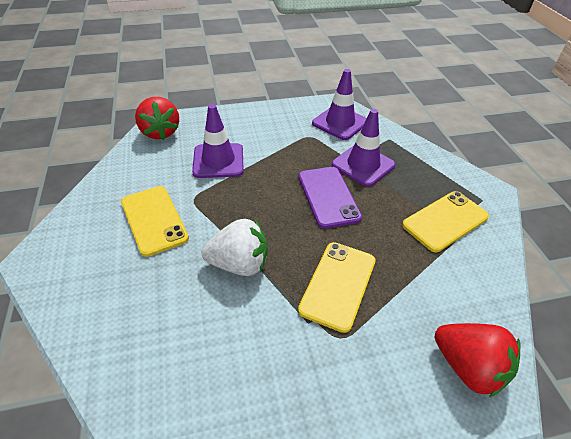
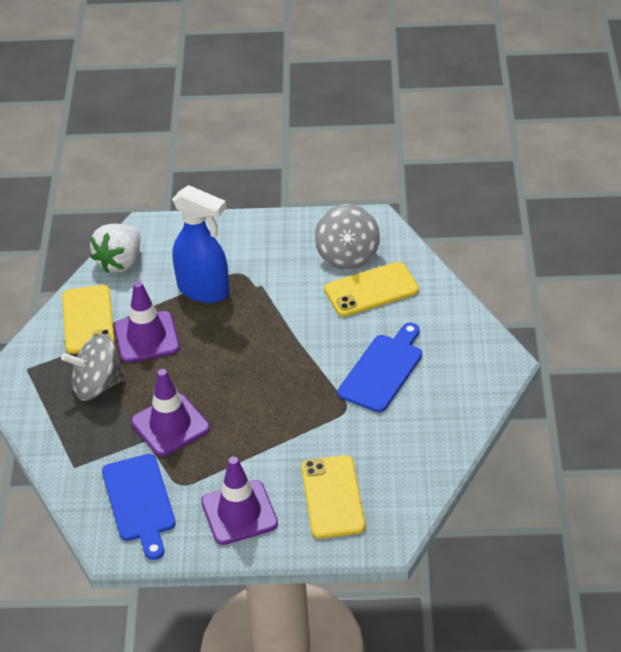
blue cutting board: 0 -> 2
blue spray bottle: 0 -> 1
grey spinning top: 0 -> 2
purple phone: 1 -> 0
red strawberry: 2 -> 0

